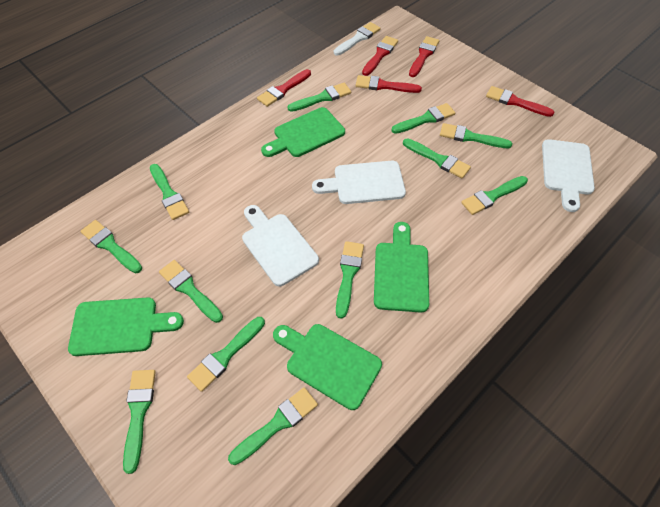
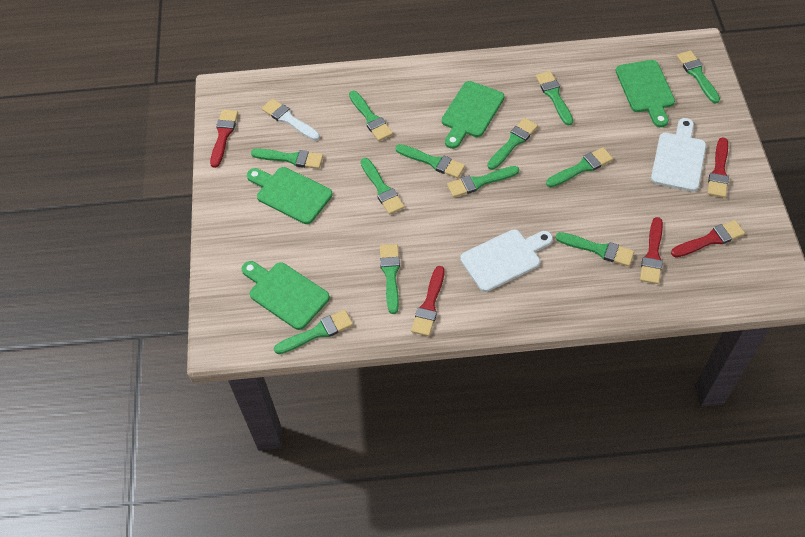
white cutting board: 3 -> 2

